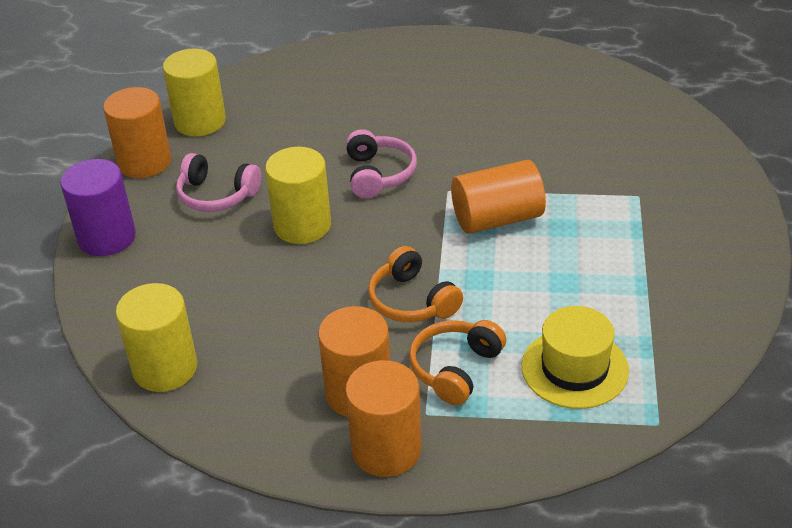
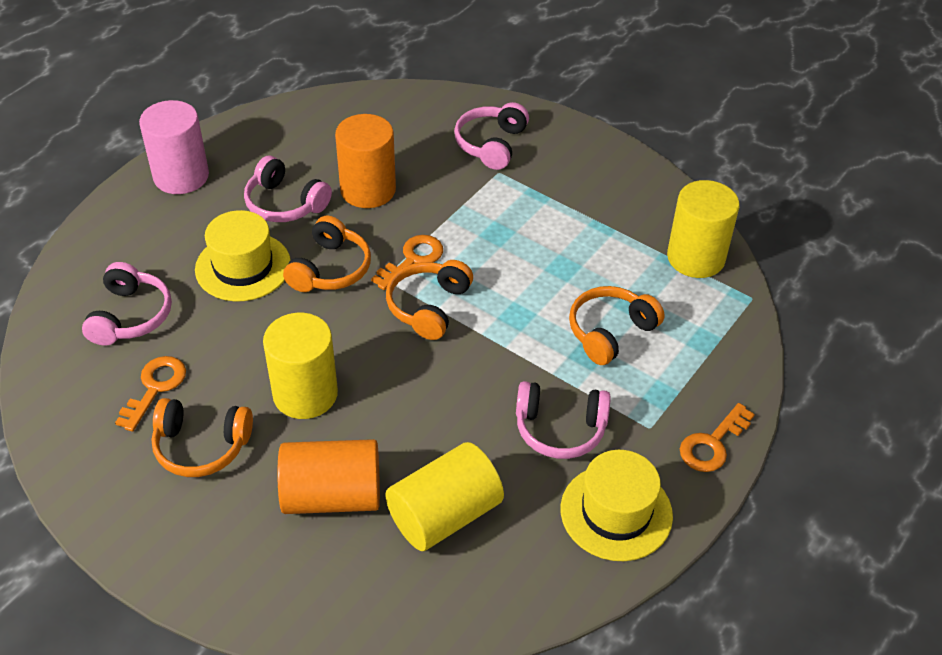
orange cylinder: 4 -> 2
orange headphones: 2 -> 4
orange key: 0 -> 3
pink cylinder: 0 -> 1
pink headphones: 2 -> 4
purple cylinder: 1 -> 0
yellow hat: 1 -> 2

